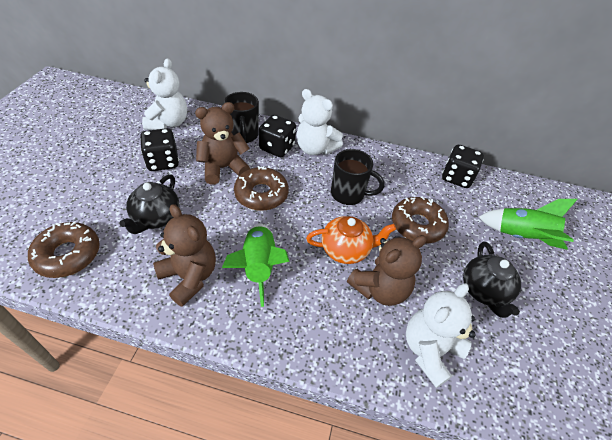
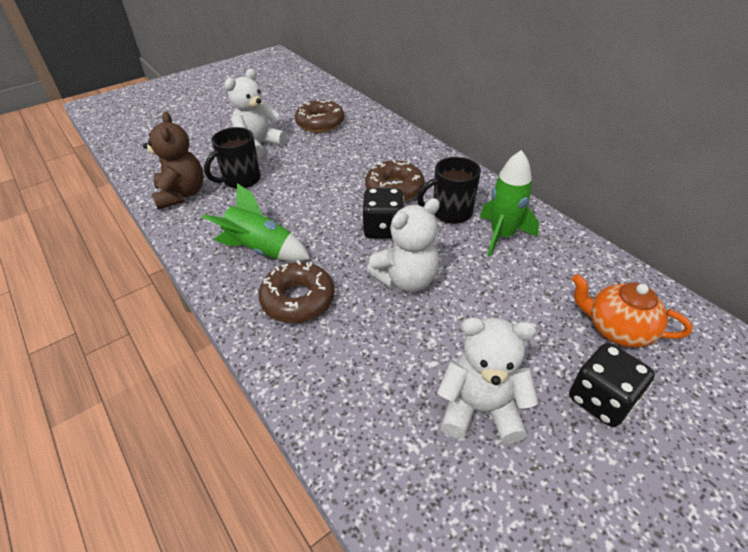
black dice: 3 -> 2
black teapot: 2 -> 0
brown teddy bear: 3 -> 1

